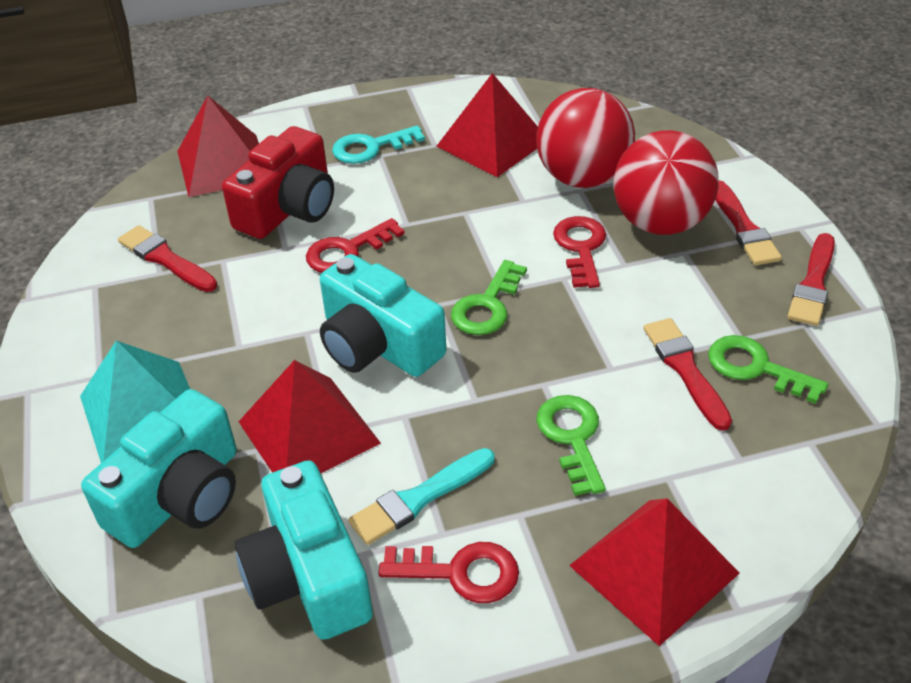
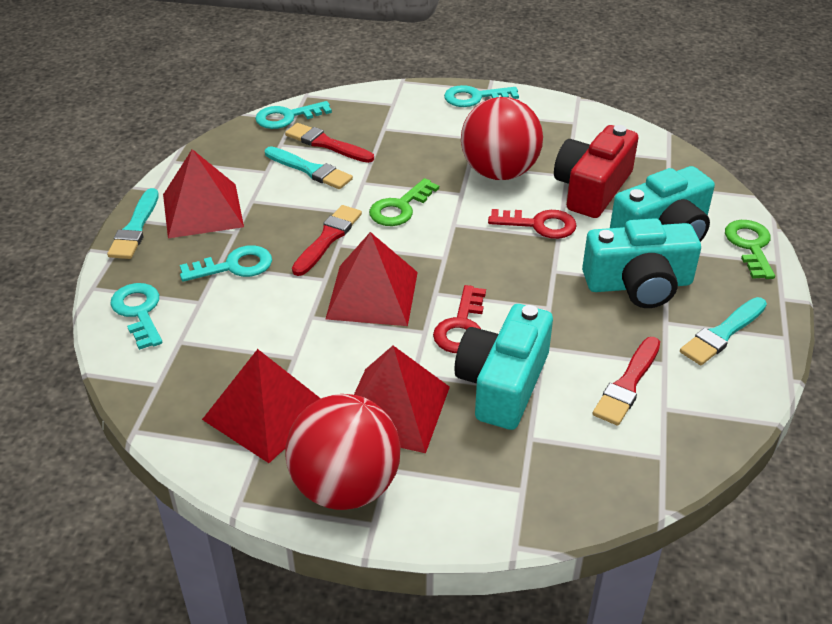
green key: 3 -> 2
red brush: 4 -> 3
red key: 3 -> 2
turquoise brush: 1 -> 3
turquoise key: 1 -> 4
turquoise pyramid: 1 -> 0

